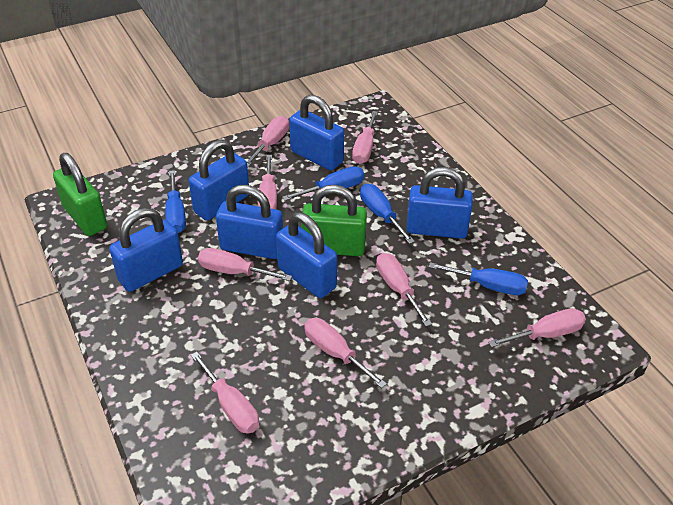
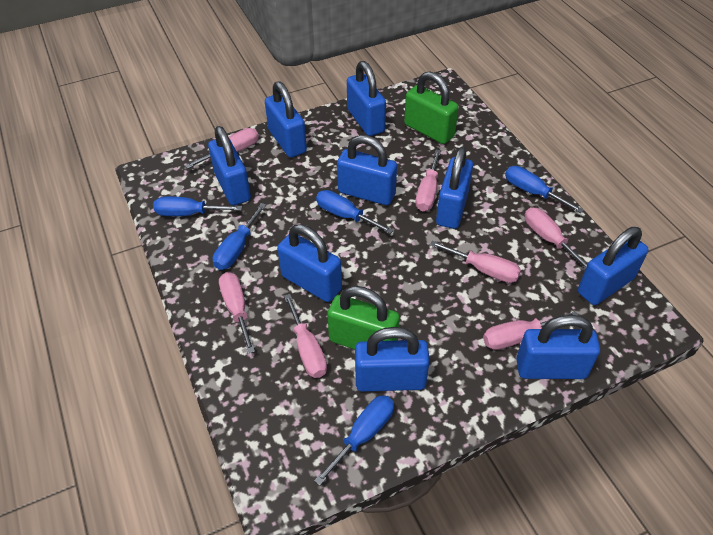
blue padlock: 6 -> 9
blue screwdriver: 4 -> 5
pink screwdriver: 8 -> 7

